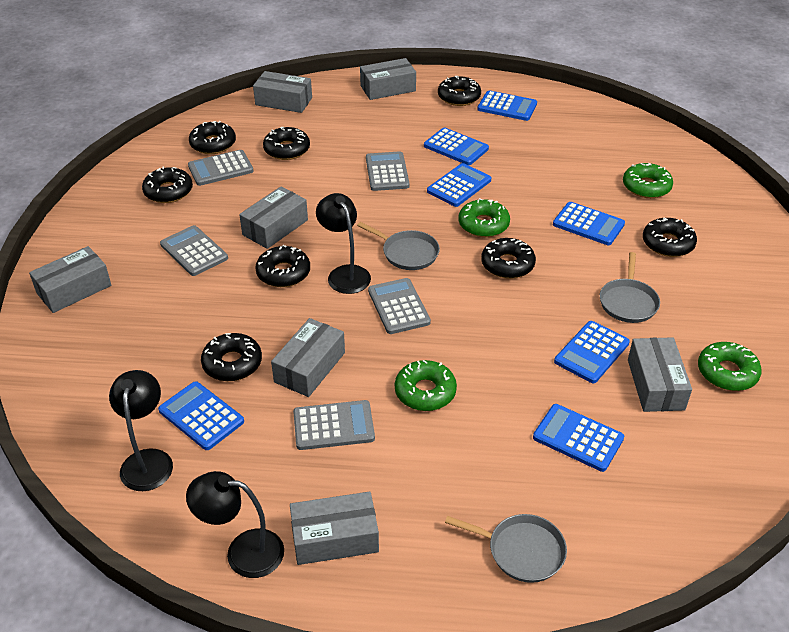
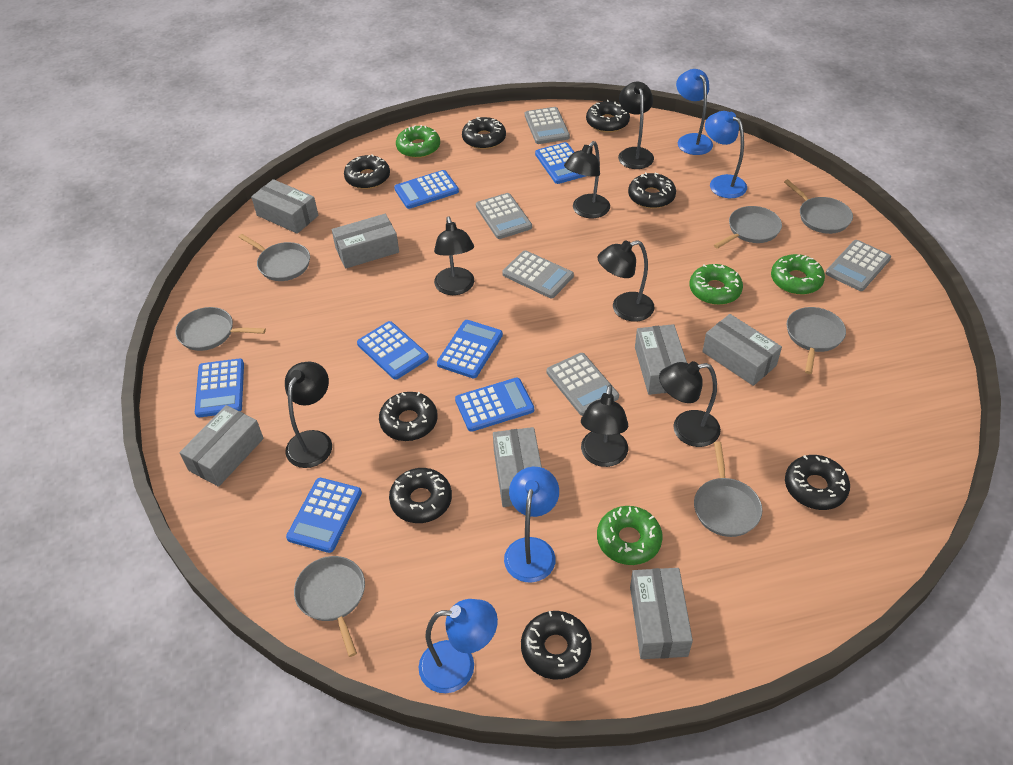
black lamp: 3 -> 7
blue lamp: 0 -> 4
grey pan: 3 -> 7

